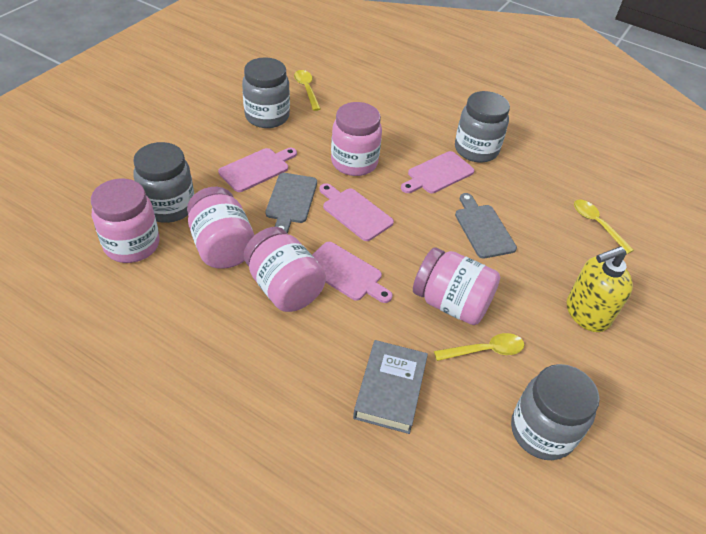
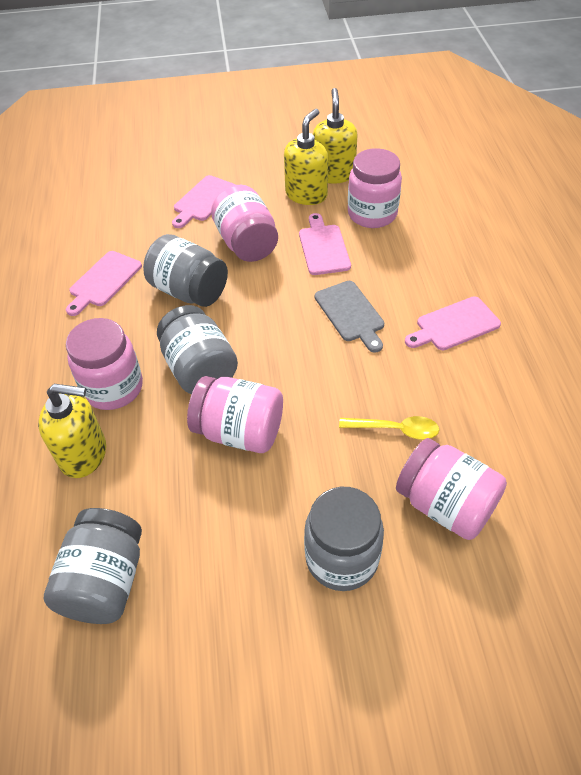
grey book: 1 -> 0
grey cutting board: 2 -> 1
yellow soap dispenser: 1 -> 3
yellow spoon: 3 -> 1

